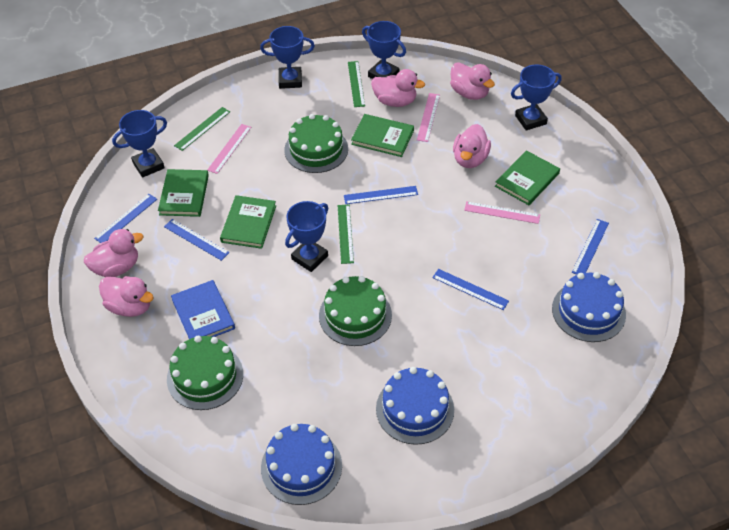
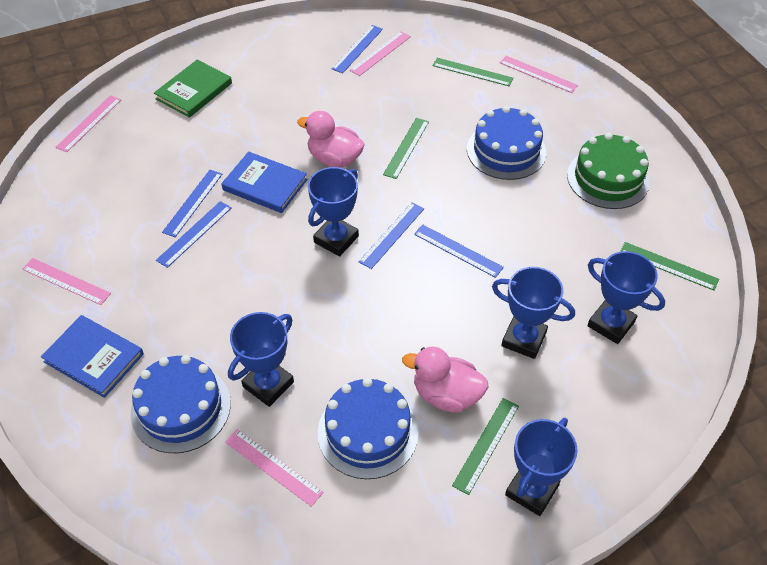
blue book: 1 -> 2
green book: 4 -> 1
green cake: 3 -> 1
green ruler: 3 -> 4
pink duck: 5 -> 2
pink ruler: 3 -> 5

